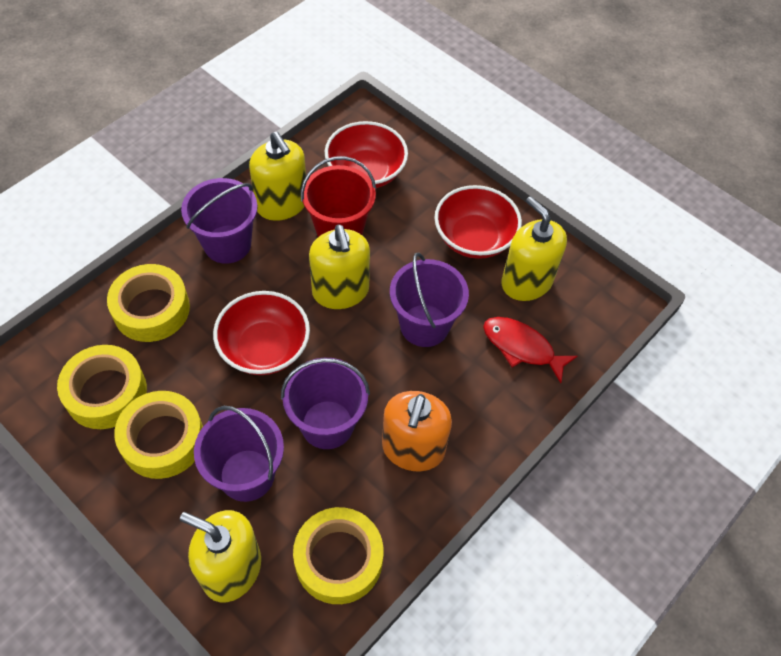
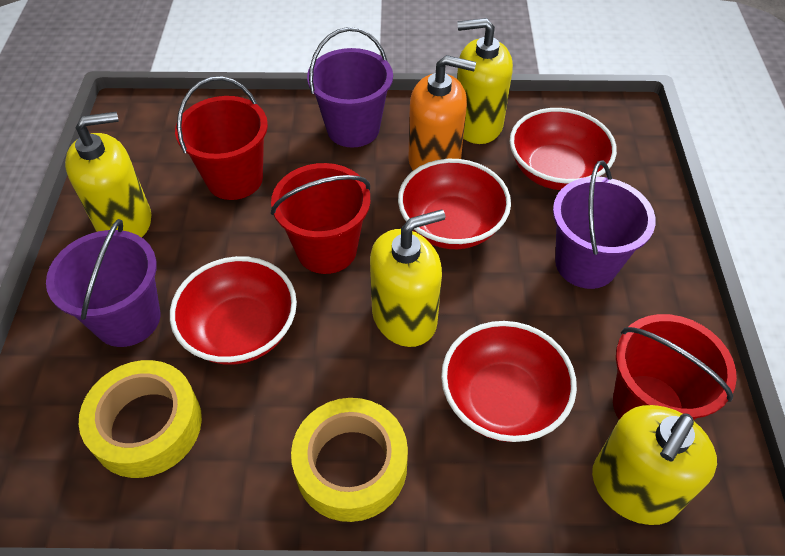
purple bucket: 4 -> 3
red bowl: 3 -> 4
red bucket: 1 -> 3
red fish: 1 -> 0
yellow tape: 4 -> 2

